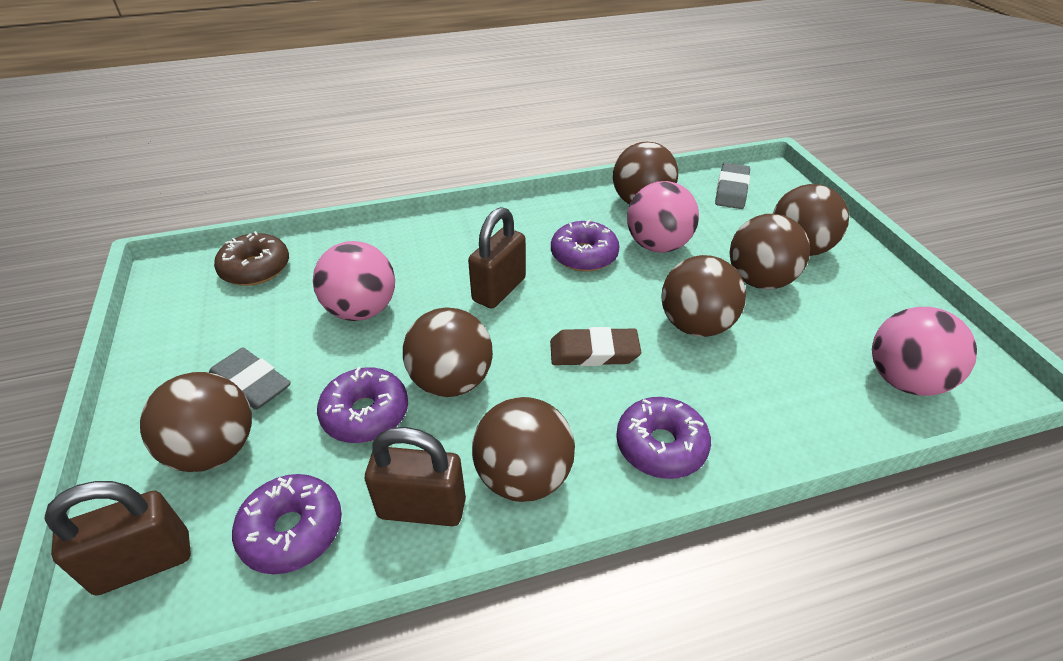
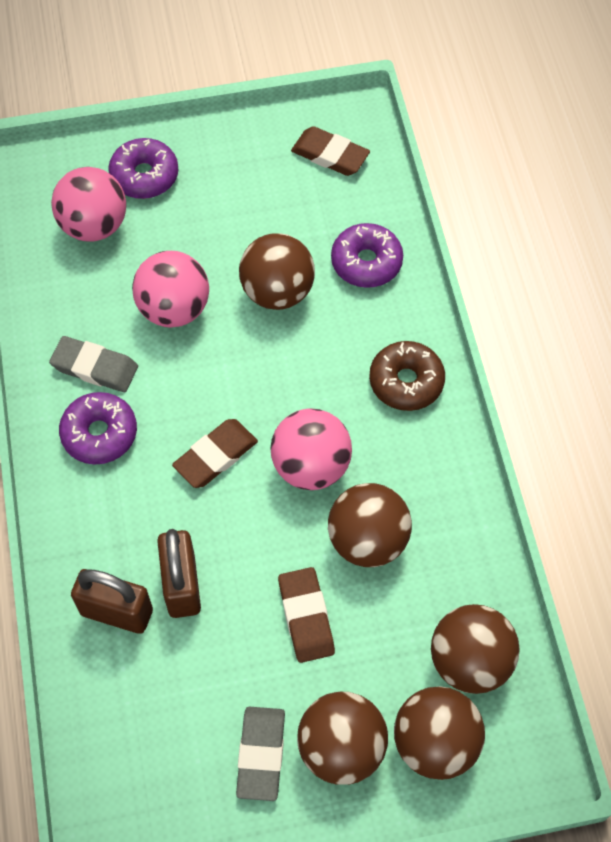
brown ball: 7 -> 5
brown eraser: 1 -> 3
brown padlock: 3 -> 2
purple donut: 4 -> 3

